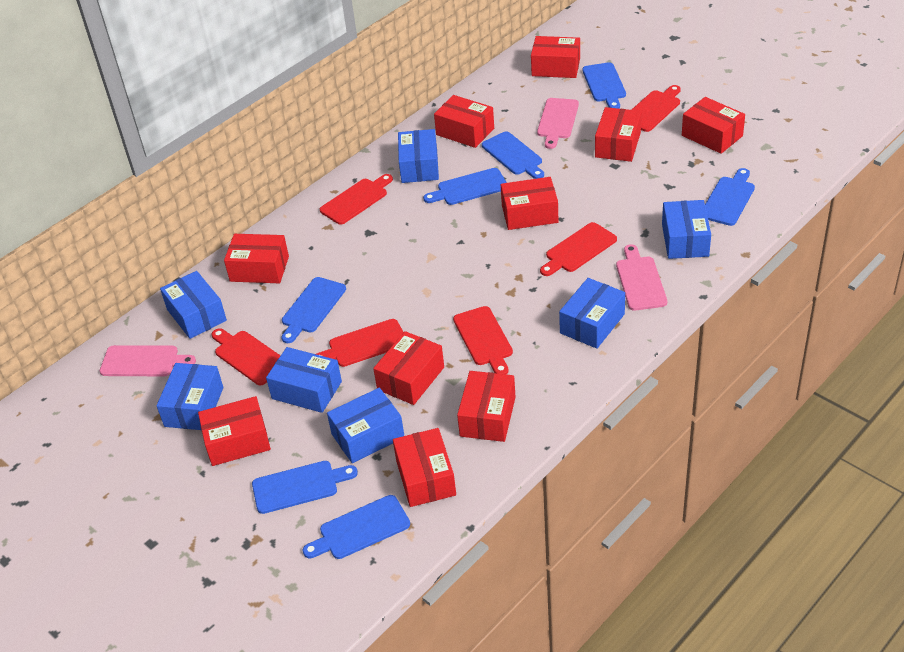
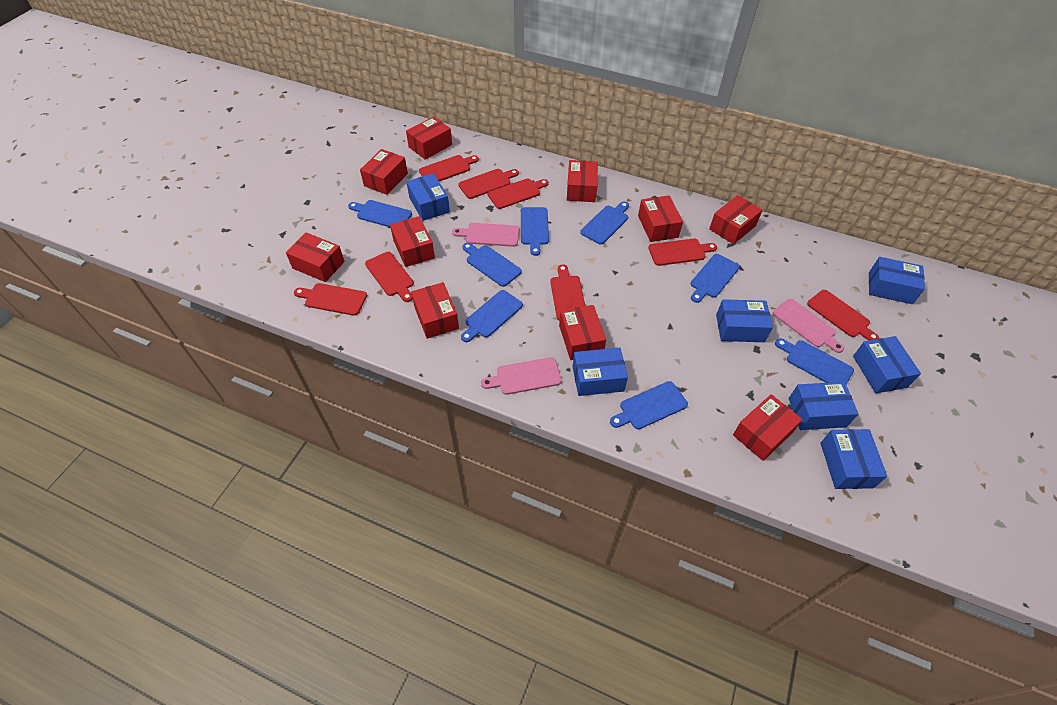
blue cutting board: 7 -> 8
red cutting board: 6 -> 8

